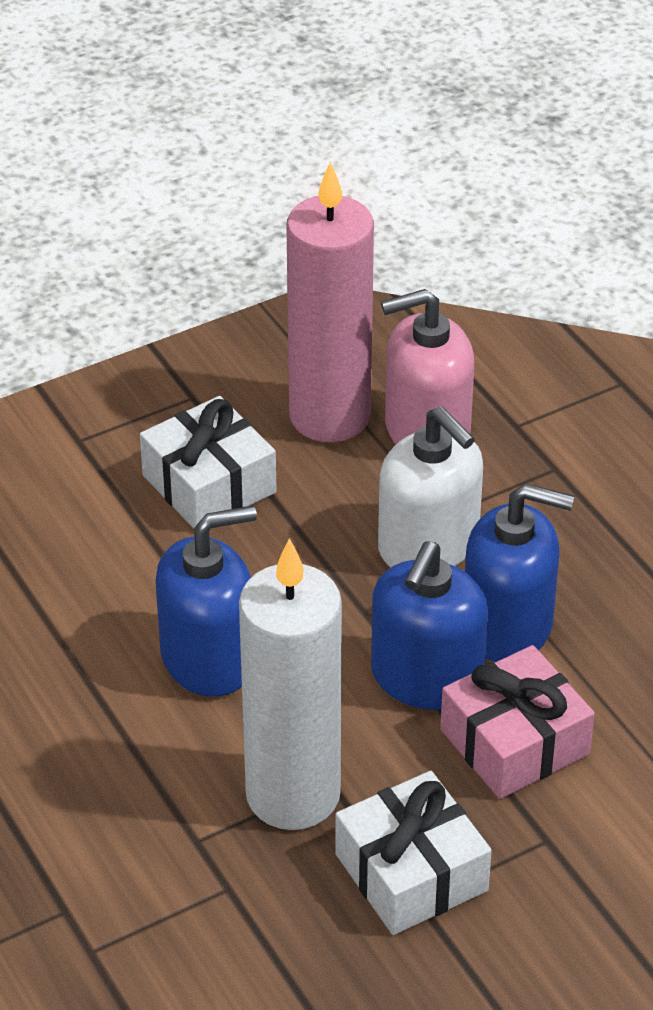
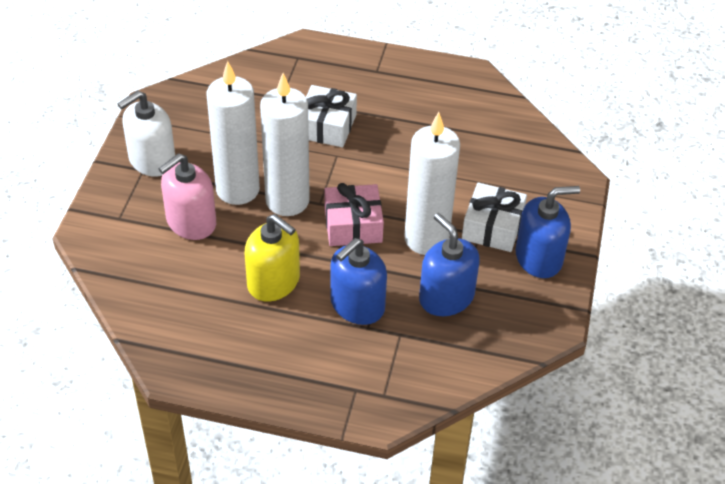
pink candle: 1 -> 0
white candle: 1 -> 3
yellow soap dispenser: 0 -> 1

